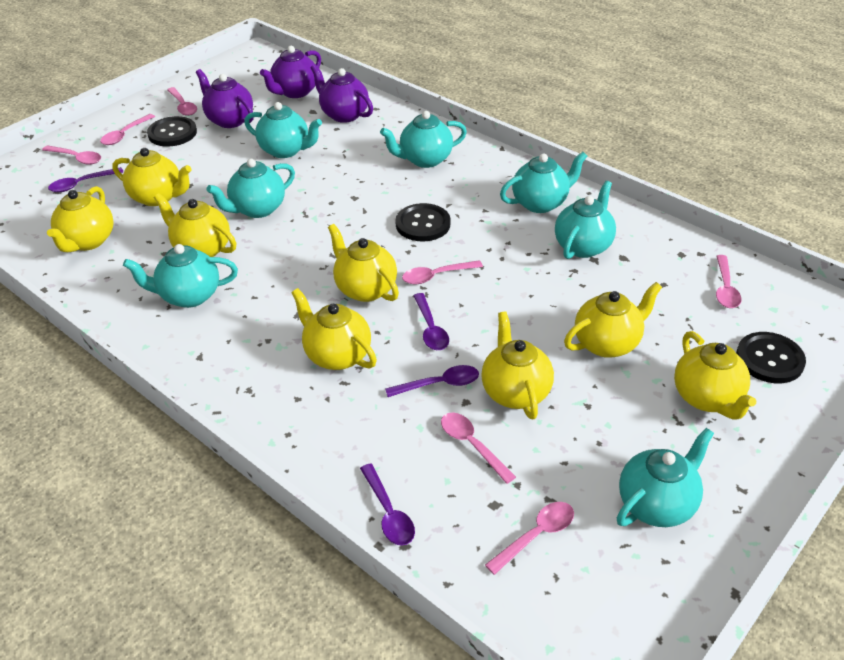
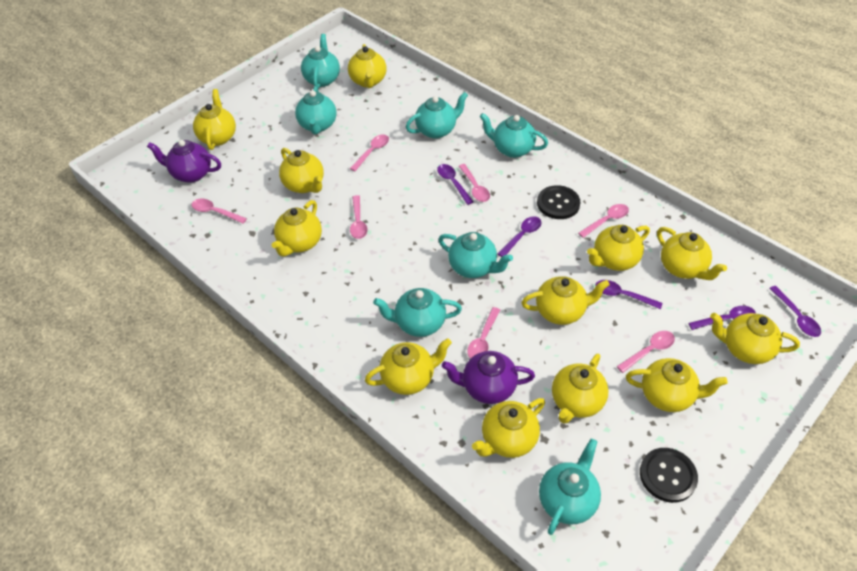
black button: 3 -> 2
purple spoon: 4 -> 5
purple teapot: 3 -> 2
yellow teapot: 8 -> 12

